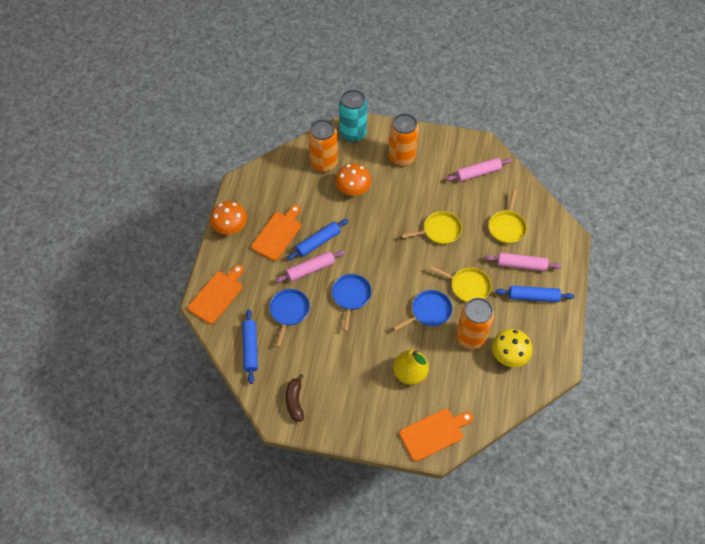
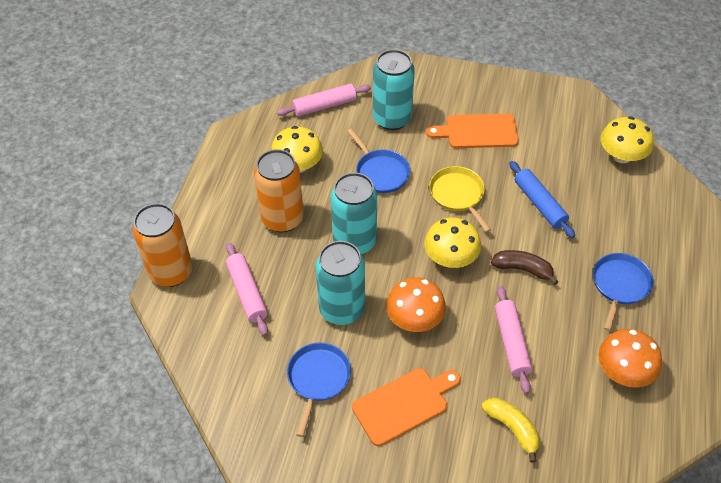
blue rolling pin: 3 -> 1
orange can: 3 -> 2
orange cutting board: 3 -> 2
turquoise can: 1 -> 3
yellow banana: 0 -> 1
yellow mushroom: 1 -> 3
yellow pan: 3 -> 1
yellow pear: 1 -> 0

